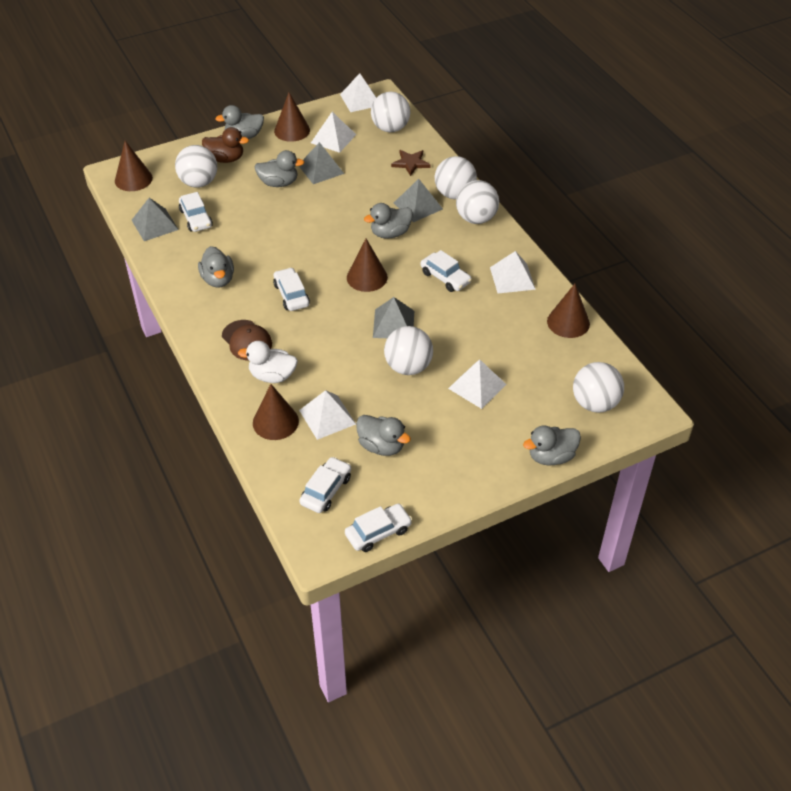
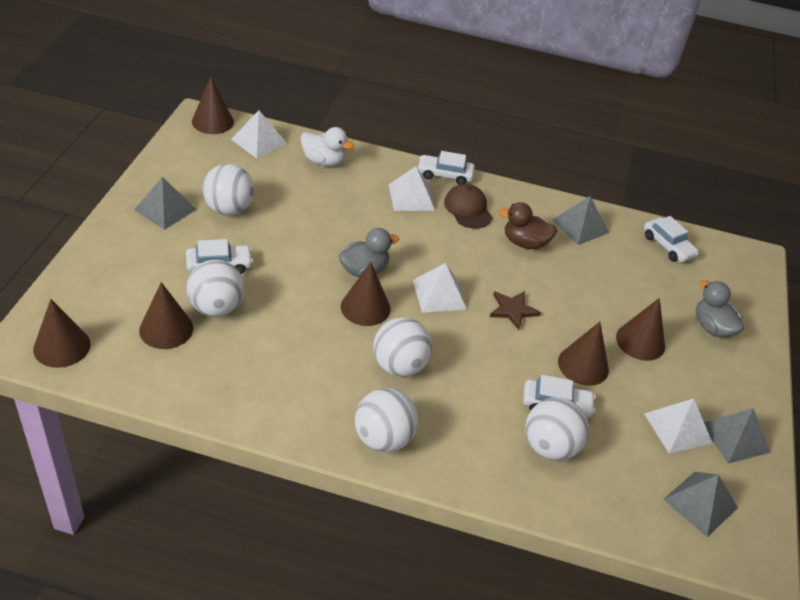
brown cone: 5 -> 6
grey duck: 6 -> 2
white ball: 6 -> 5
white car: 5 -> 4
white pyramid: 5 -> 4

